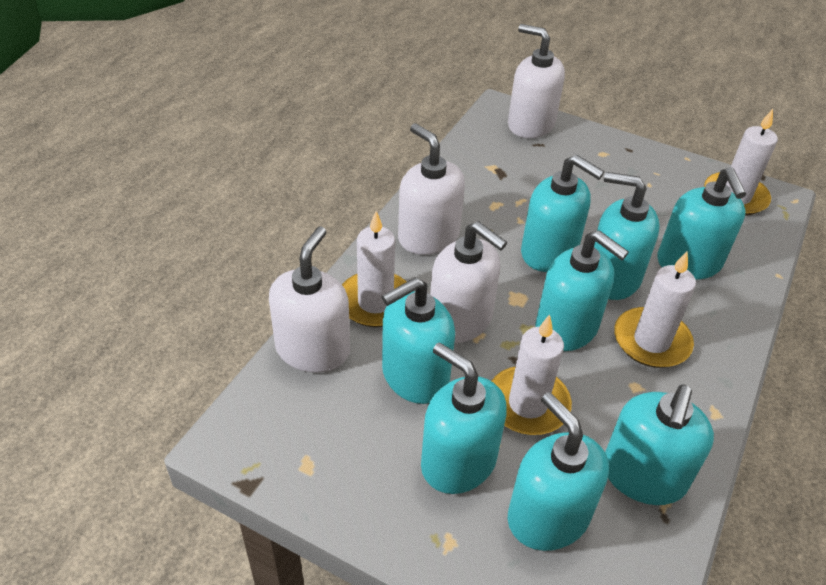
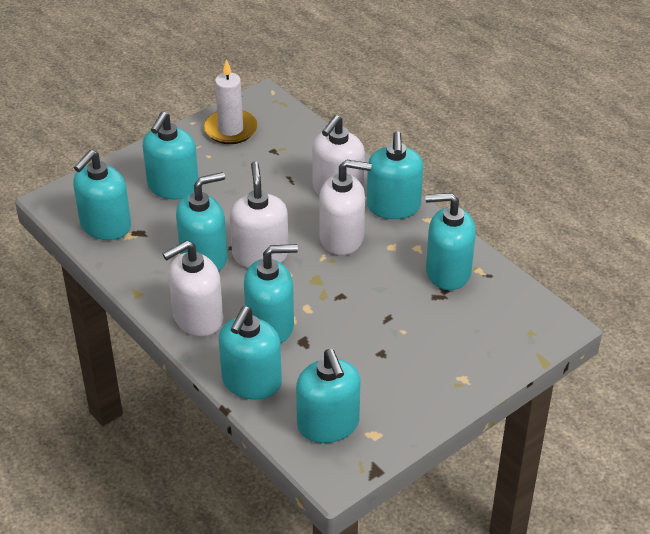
white candle: 4 -> 1

